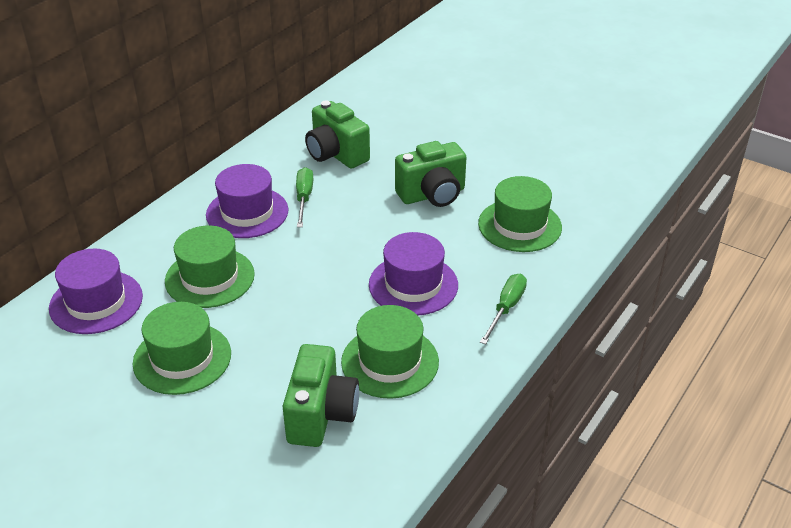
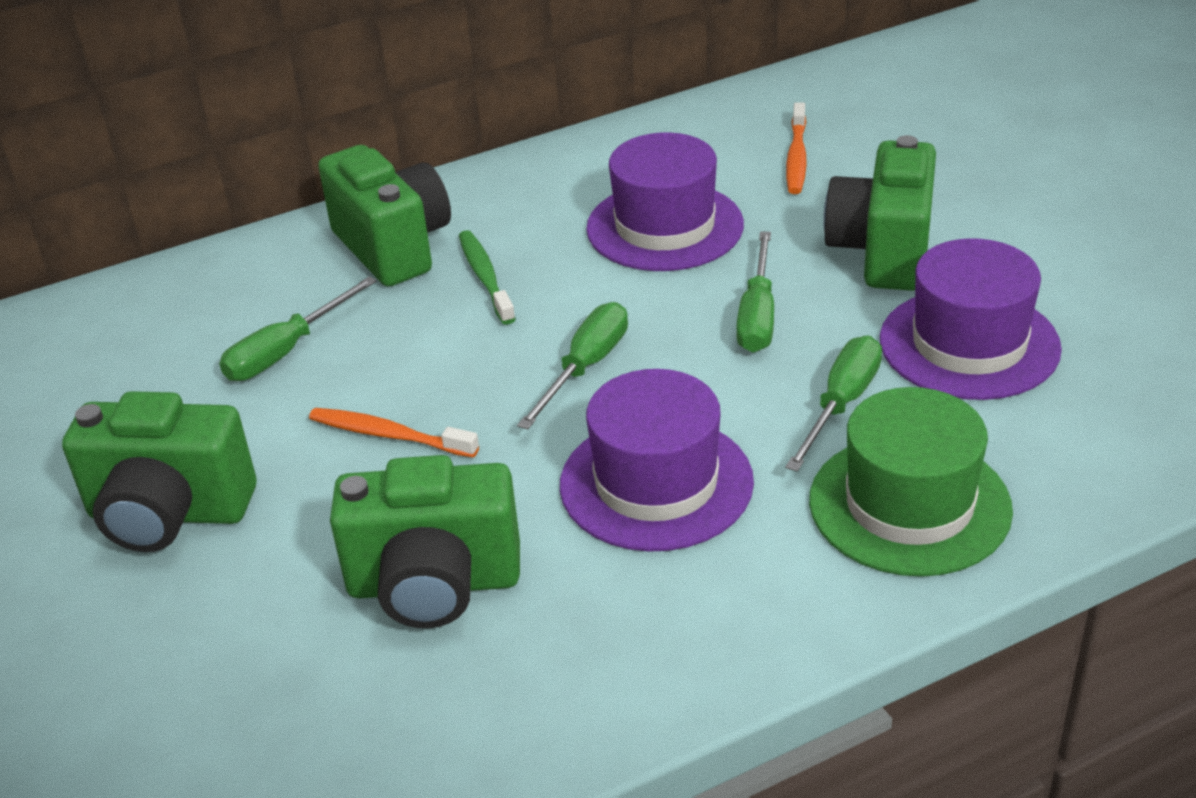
green camera: 3 -> 4
green hat: 4 -> 1
green screwdriver: 2 -> 4
green toothbrush: 0 -> 1
orange toothbrush: 0 -> 2

